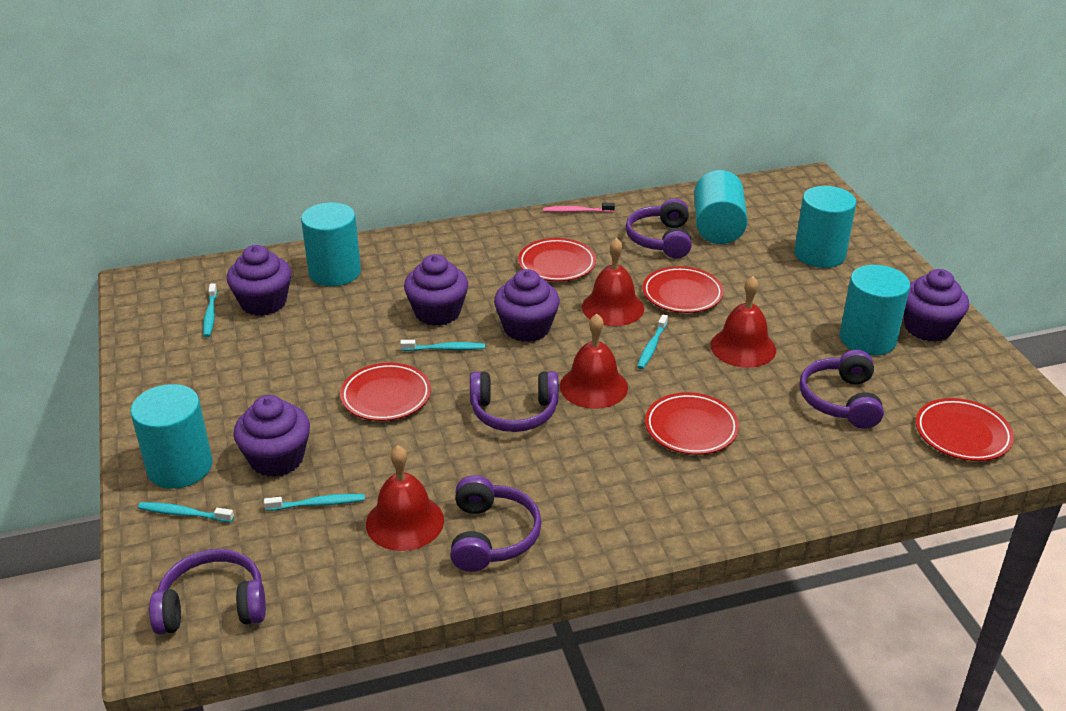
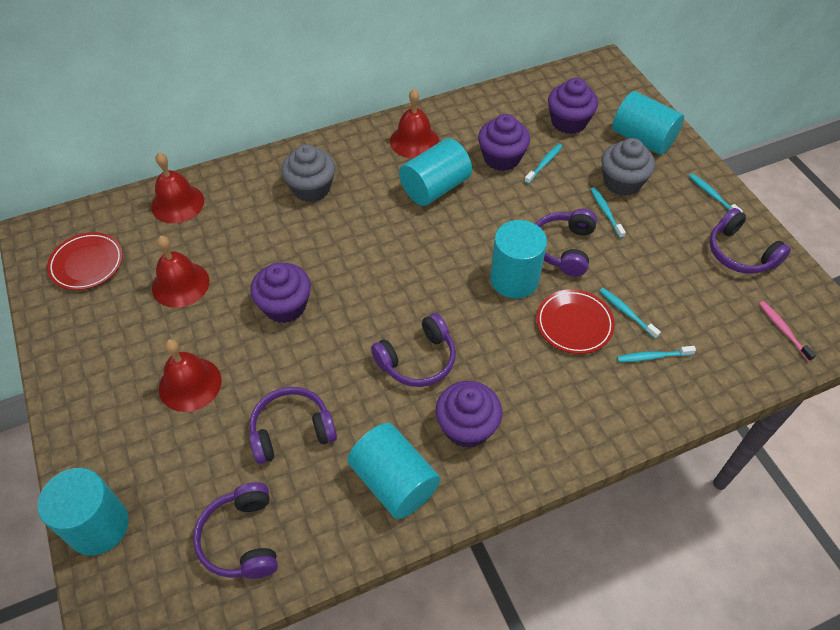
grey cupcake: 0 -> 2
purple cupcake: 5 -> 4
red plate: 5 -> 2

